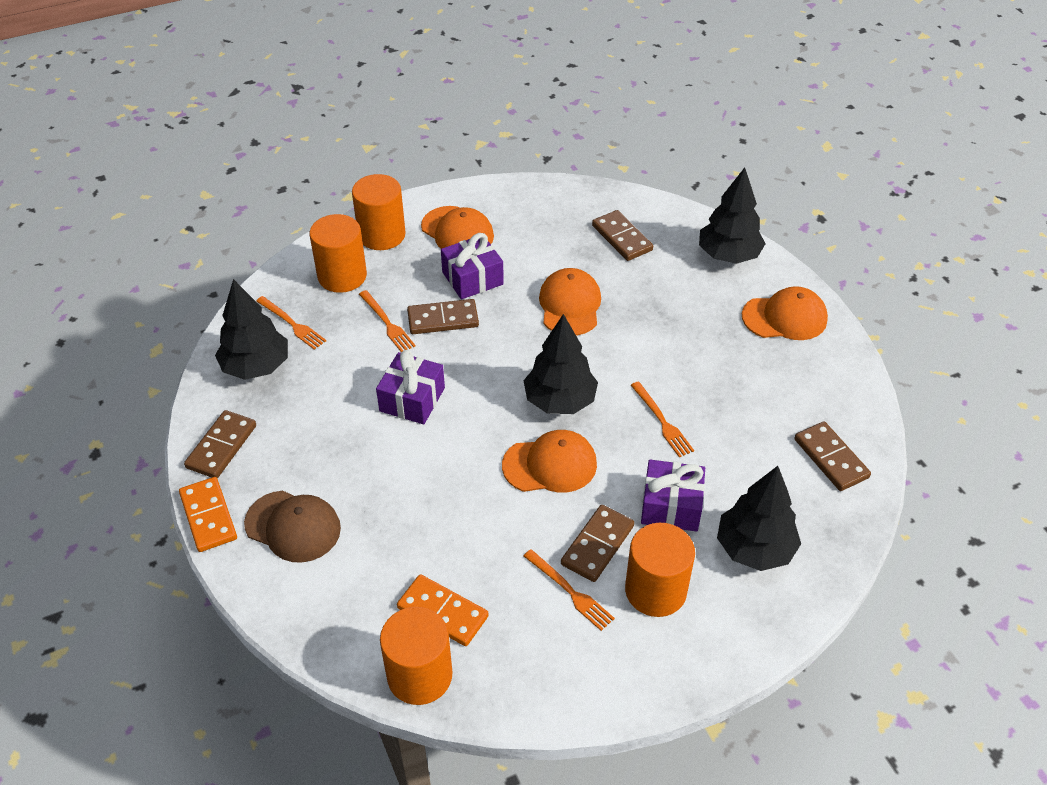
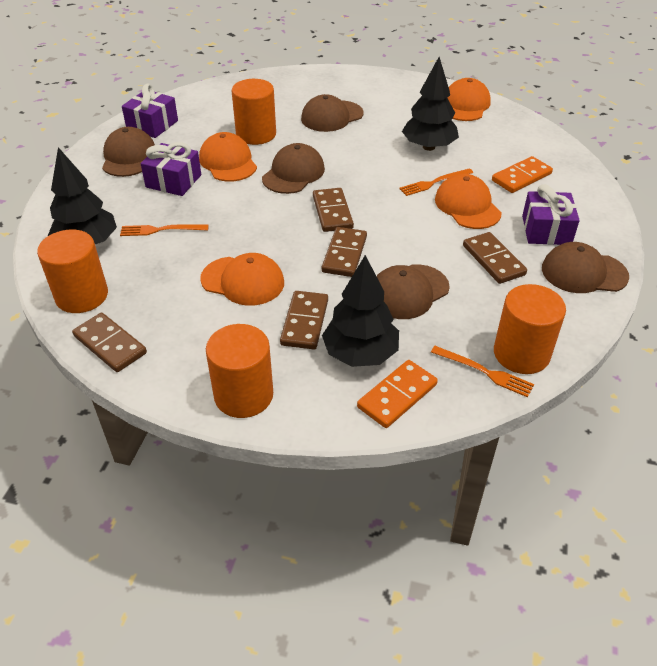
black tree: 4 -> 3
brown cap: 1 -> 5
orange fork: 4 -> 3

